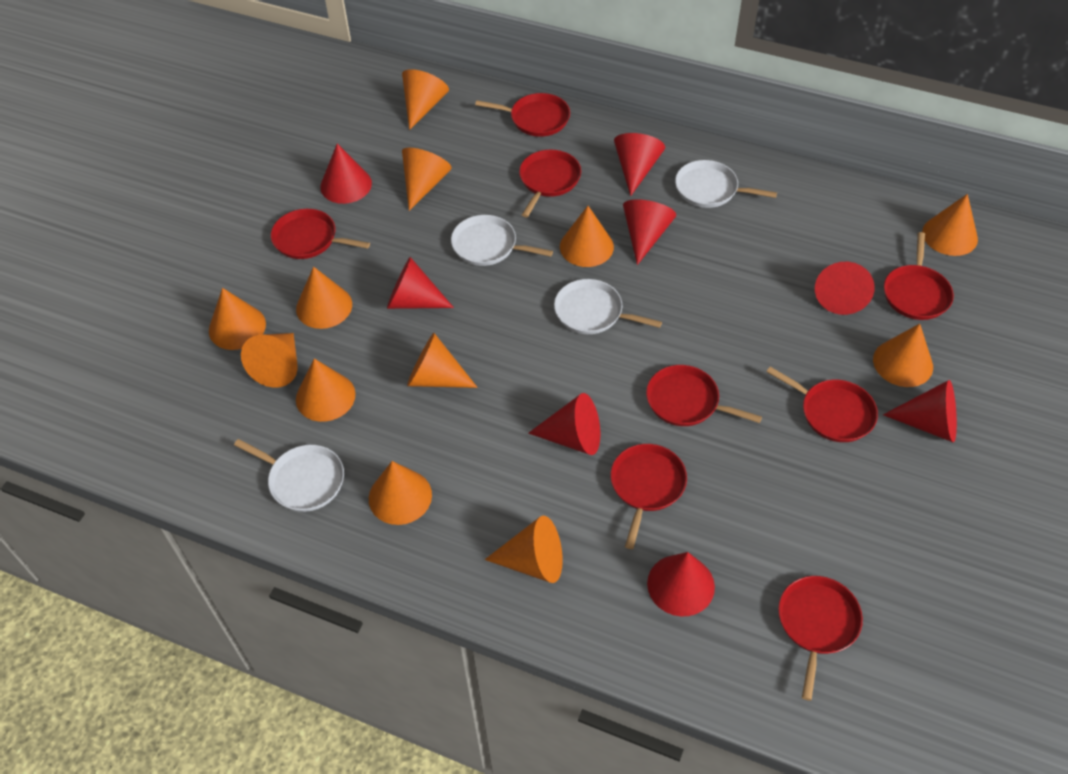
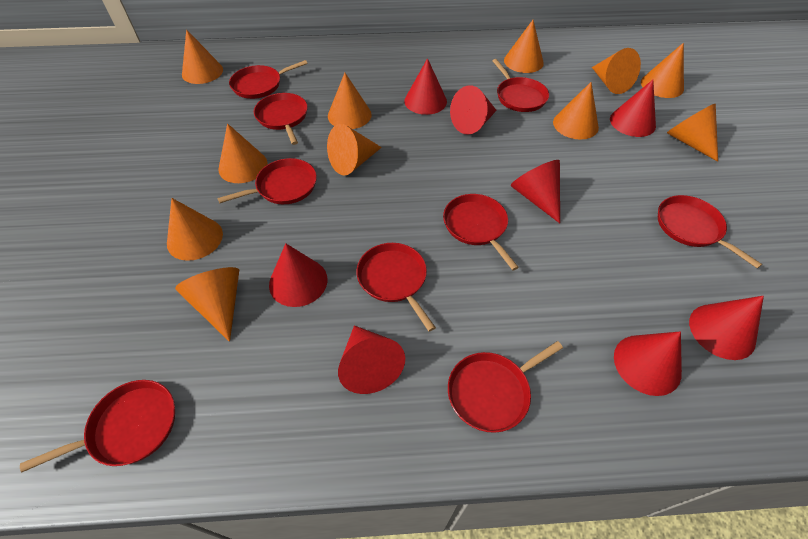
orange cone: 12 -> 11
red pan: 8 -> 9
white pan: 4 -> 0

